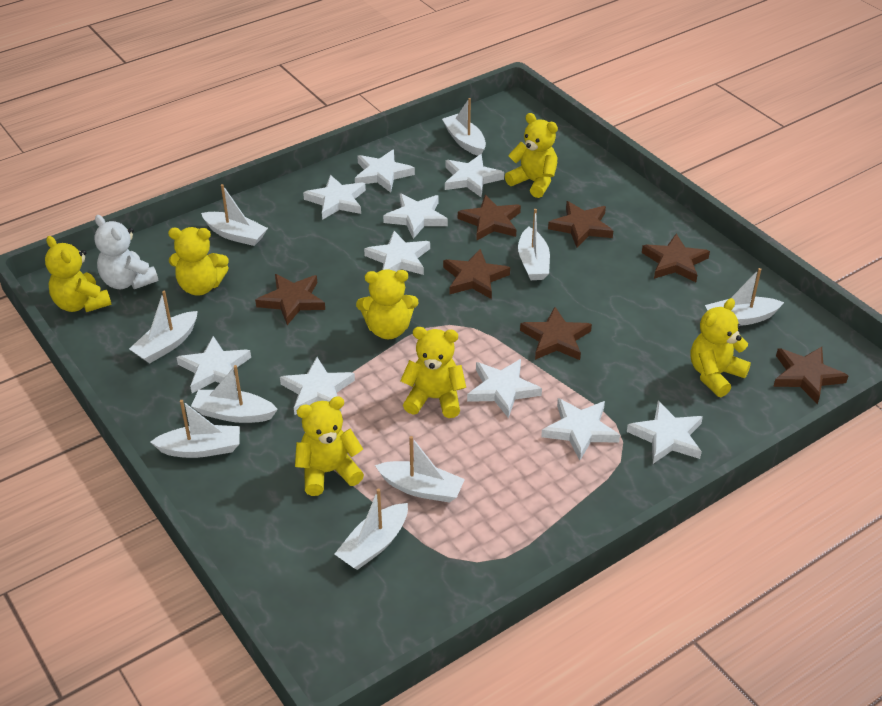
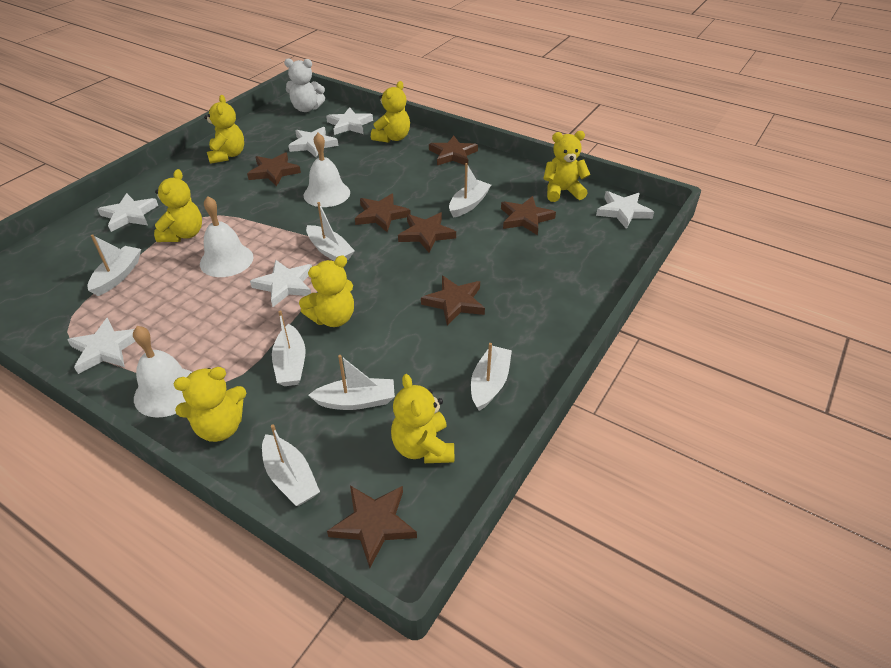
white bell: 0 -> 3
white boat: 9 -> 7
white star: 10 -> 6

